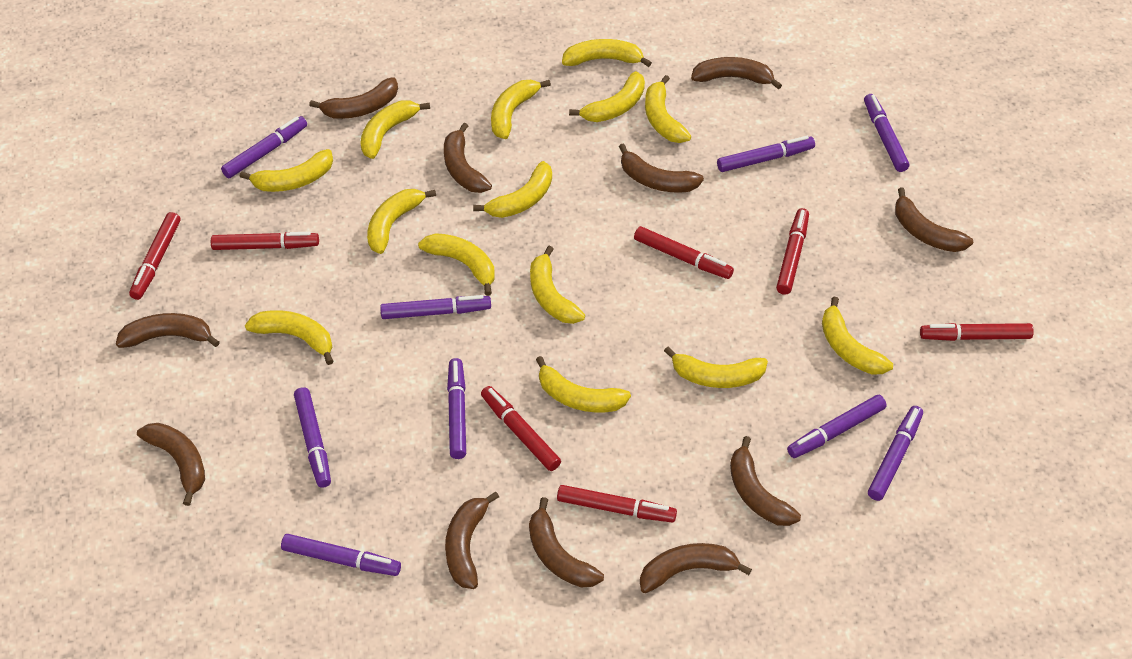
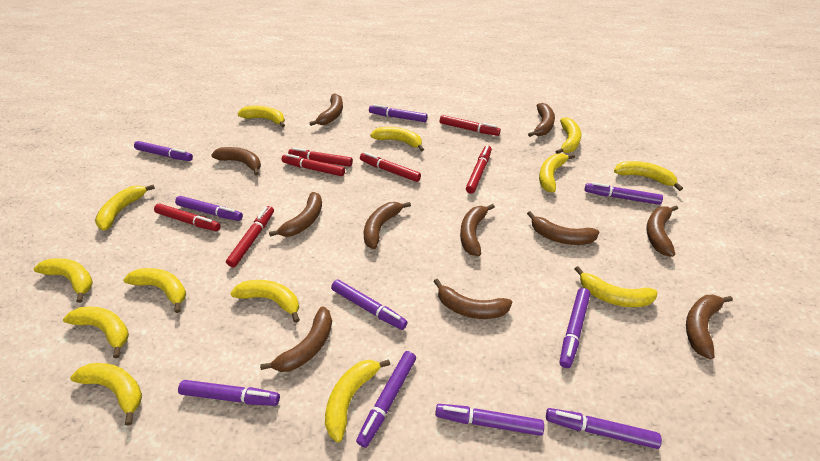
purple marker: 9 -> 10
yellow banana: 14 -> 13

